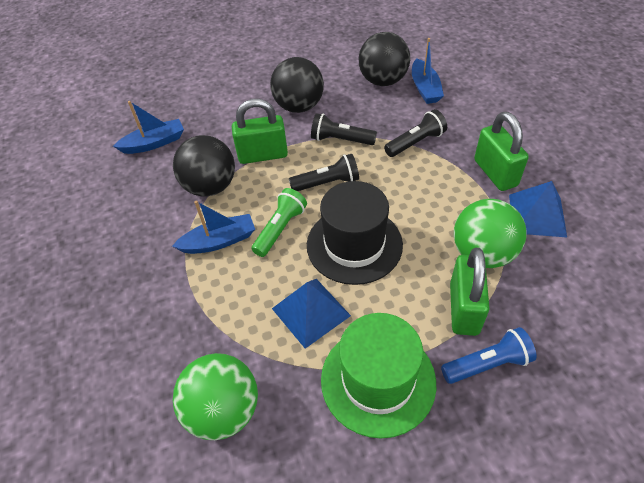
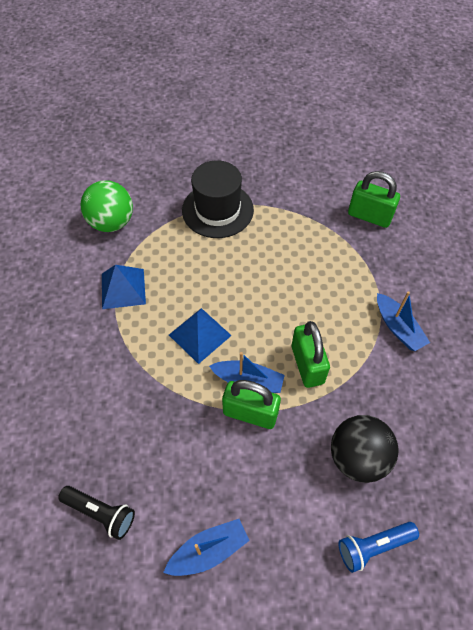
black ball: 3 -> 1
black flashlight: 3 -> 1
green ball: 2 -> 1
green flashlight: 1 -> 0
green hat: 1 -> 0

